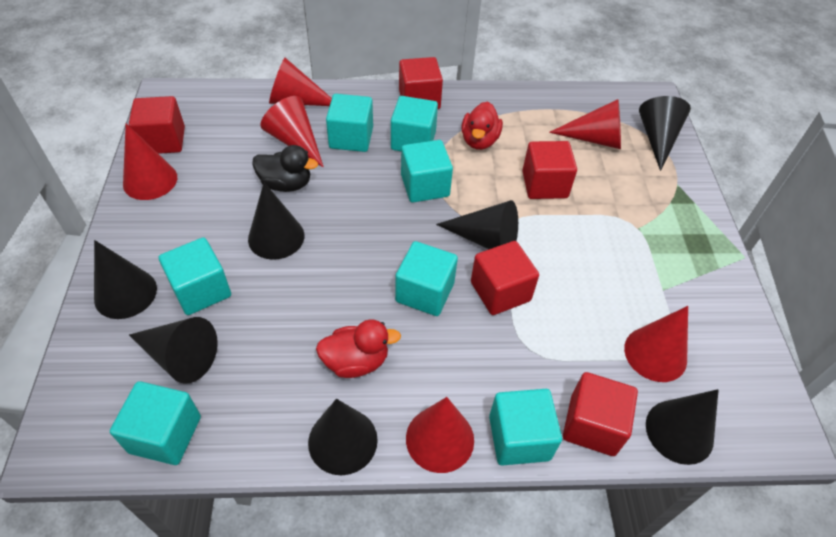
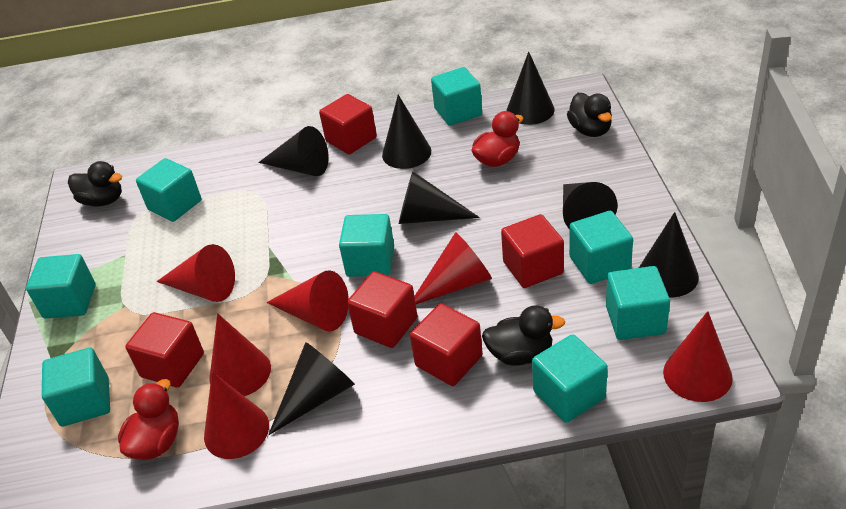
black duck: 1 -> 3
turquoise cube: 7 -> 8

